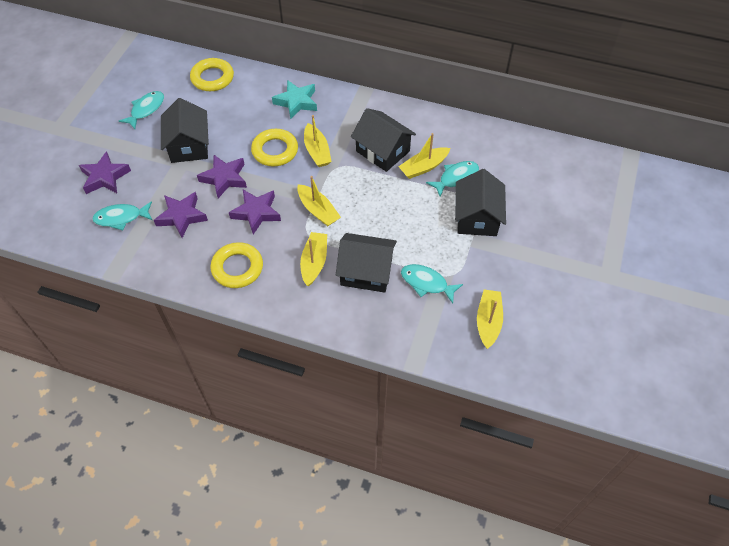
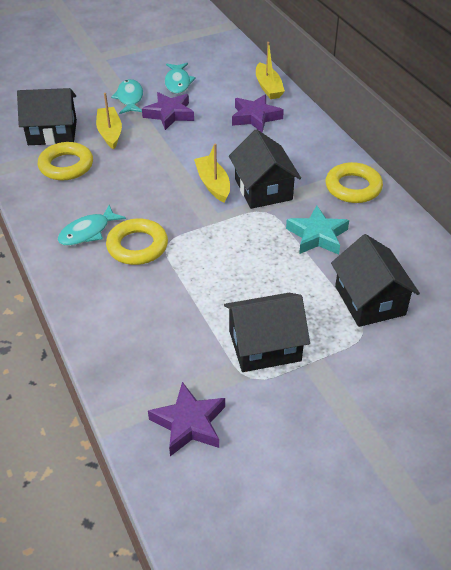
purple star: 4 -> 3
turquoise fish: 4 -> 3
yellow boat: 5 -> 3

